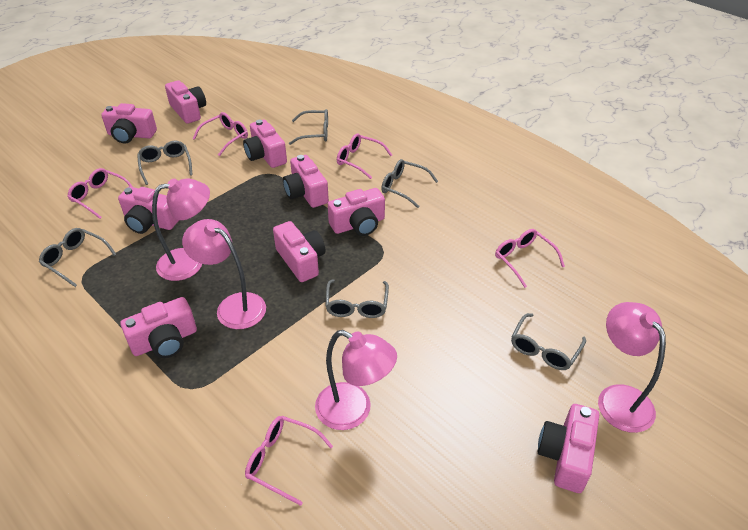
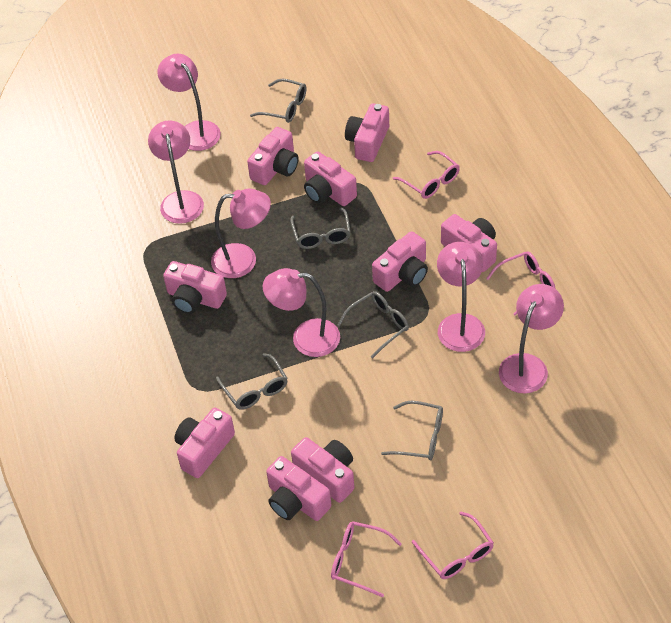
grey glasses: 6 -> 5
pink glasses: 5 -> 4
pink lamp: 4 -> 6

